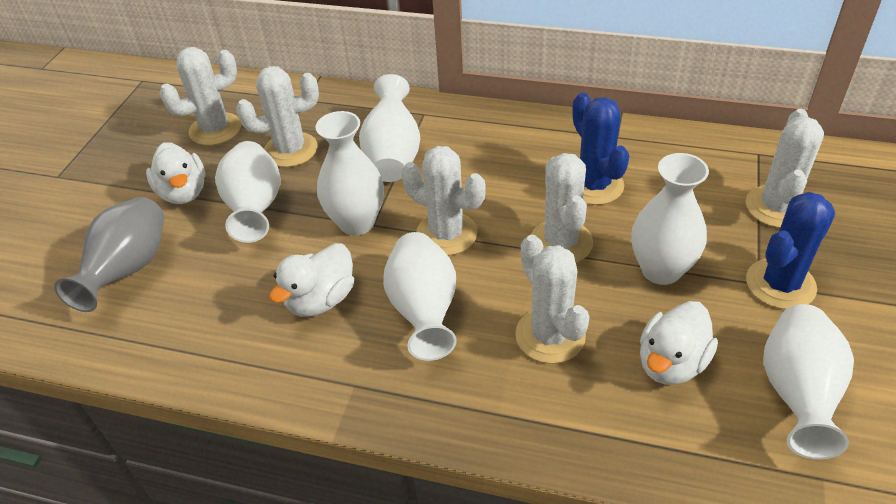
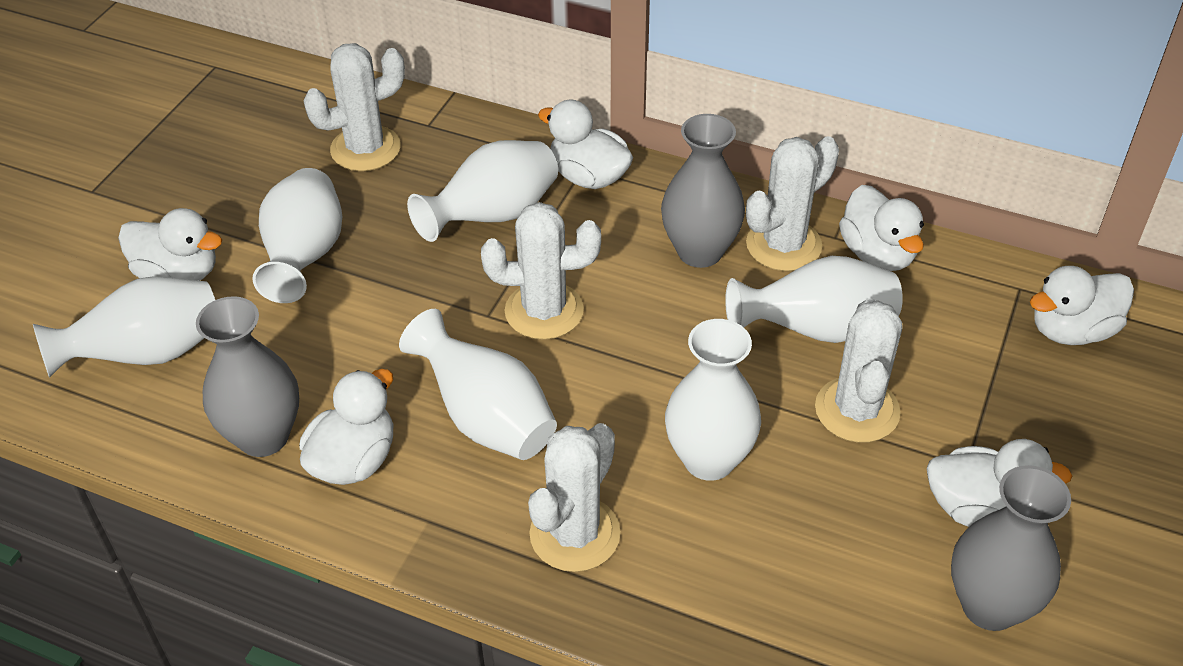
blue cactus: 2 -> 0
grey vase: 1 -> 3
white cactus: 6 -> 5
white duck: 3 -> 6

